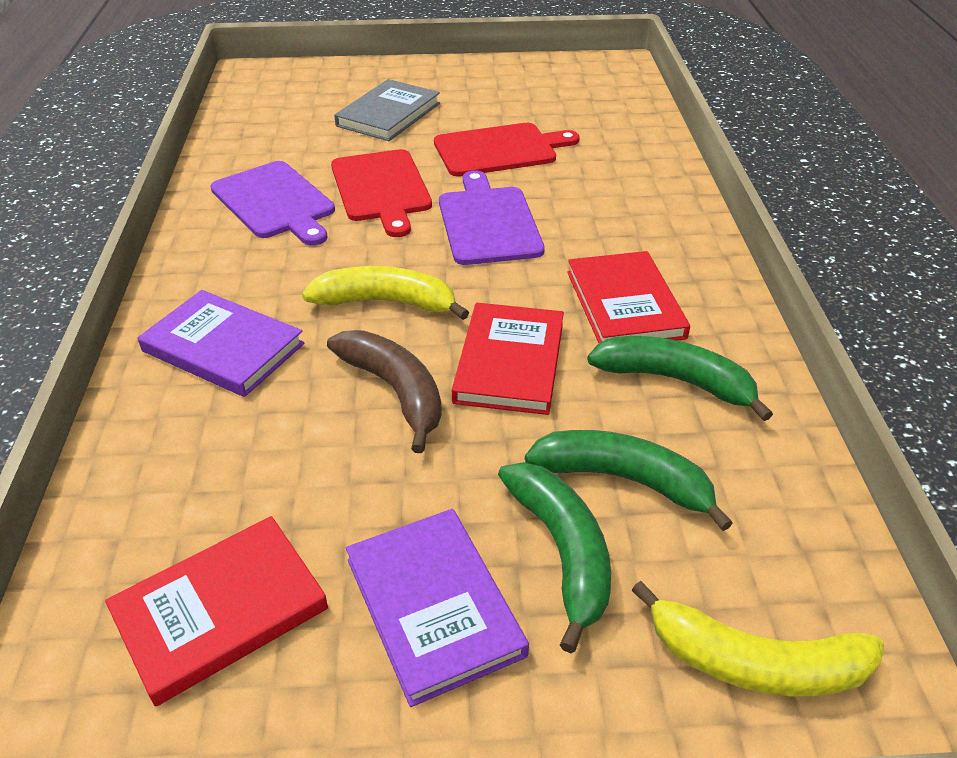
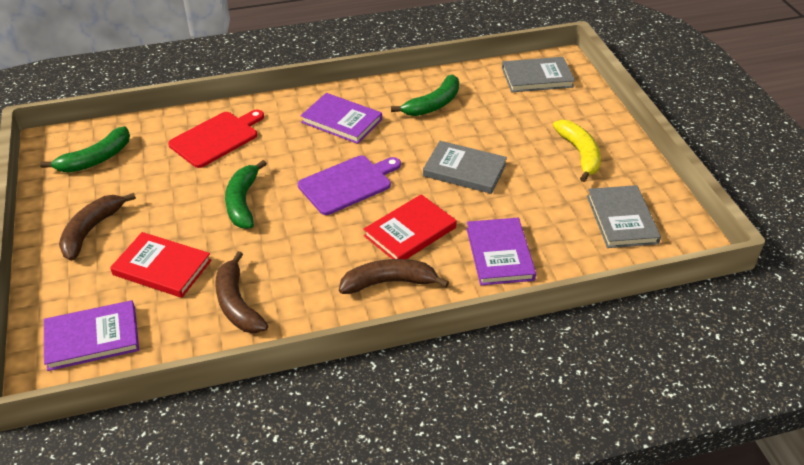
brown banana: 1 -> 3
grey book: 1 -> 3
purple book: 2 -> 3
purple cutting board: 2 -> 1
red book: 3 -> 2
red cutting board: 2 -> 1
yellow banana: 2 -> 1

